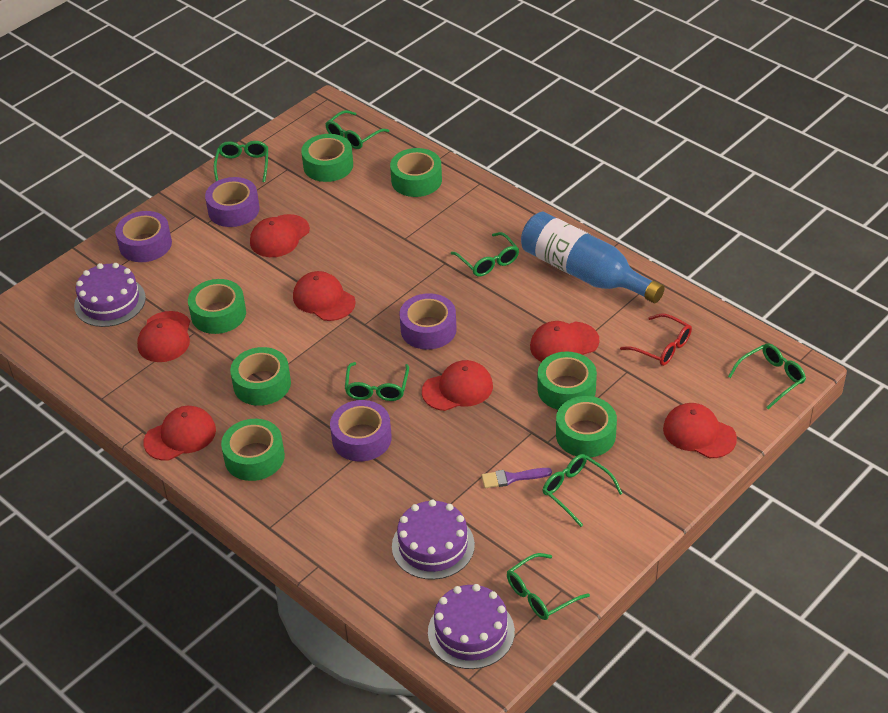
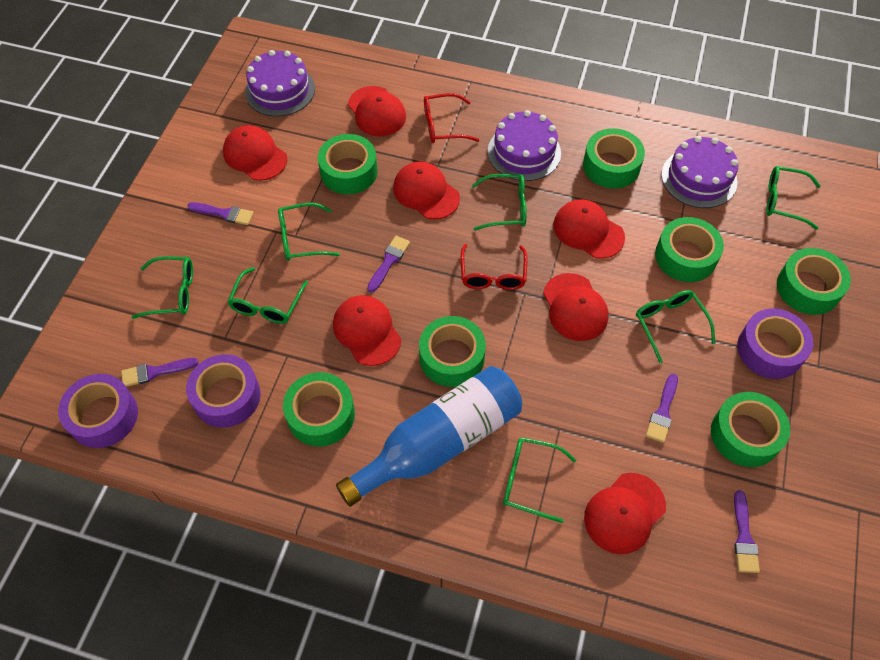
purple brush: 1 -> 5
purple tape: 4 -> 3
red glasses: 1 -> 2

